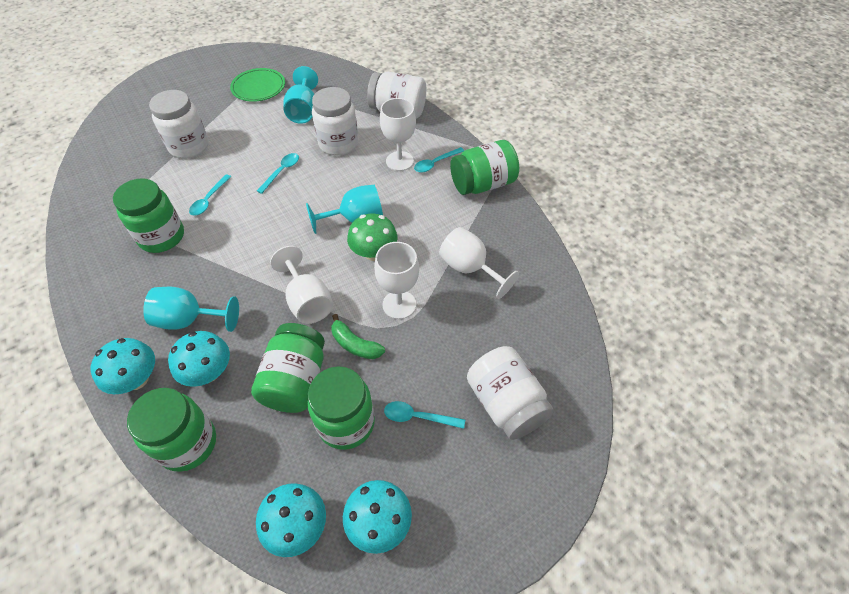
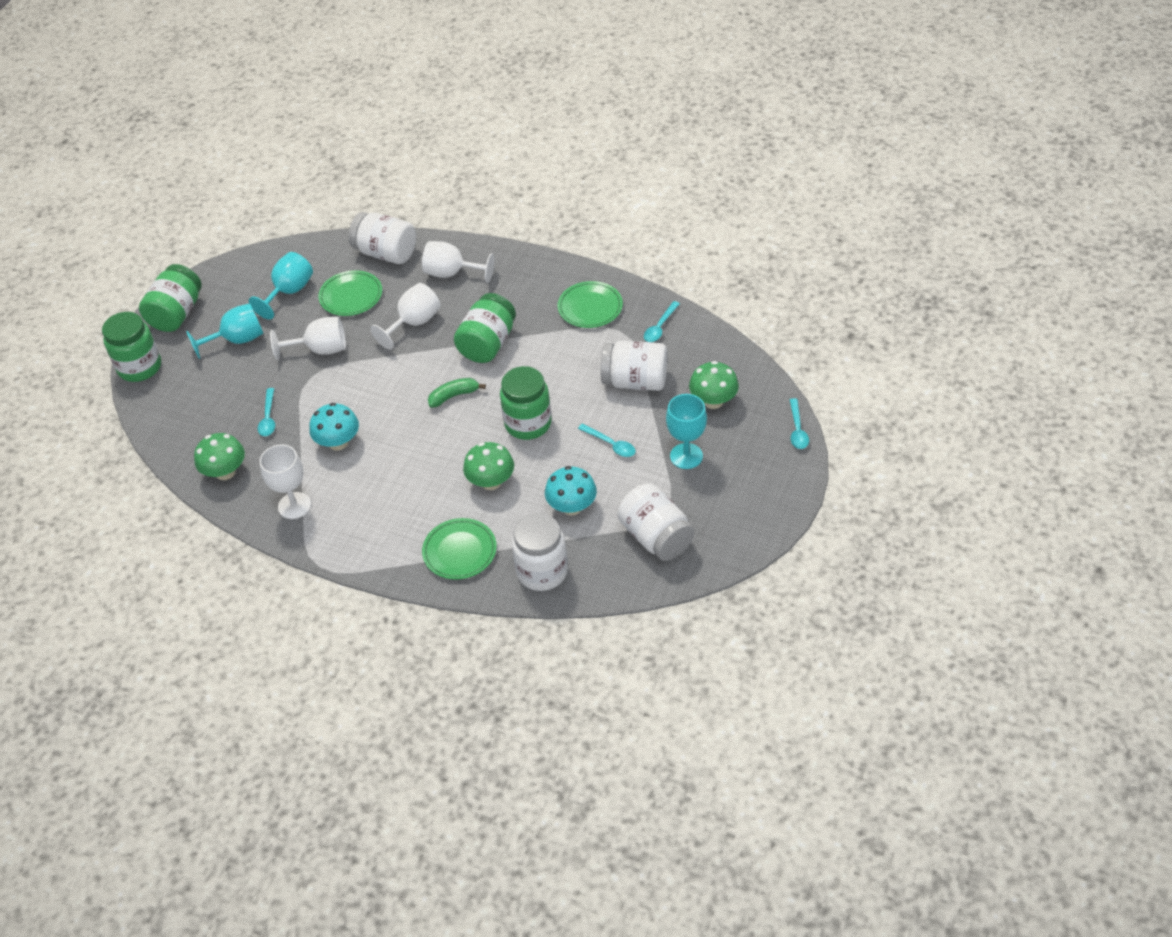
green jar: 5 -> 4
green mushroom: 1 -> 3
green plate: 1 -> 3
turquoise mushroom: 4 -> 2

